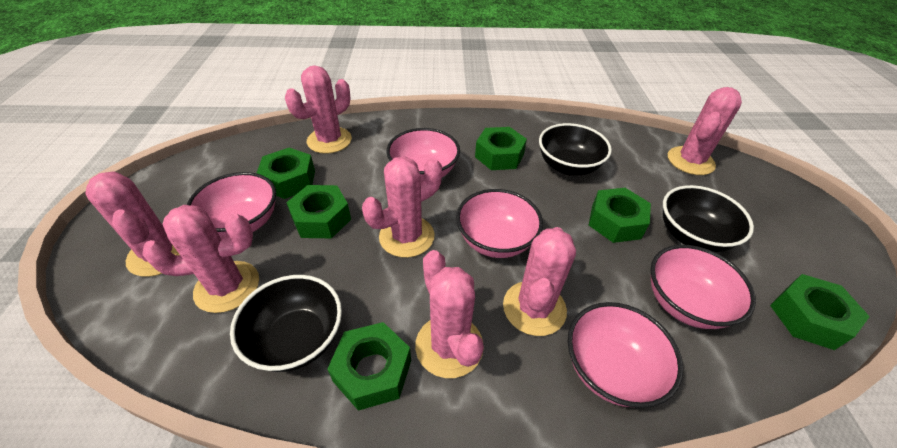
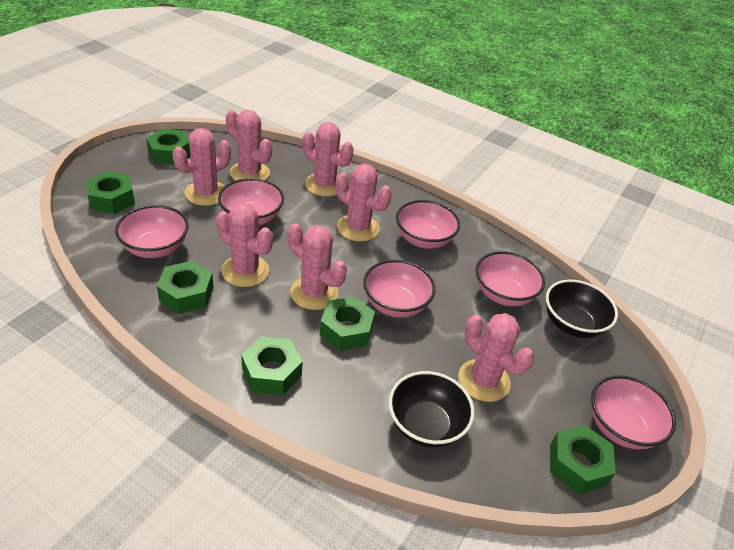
black bowl: 3 -> 2
pink bowl: 5 -> 6

